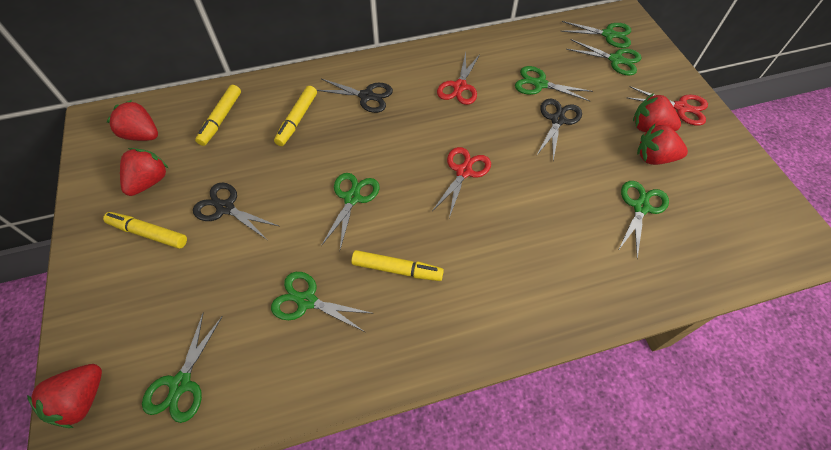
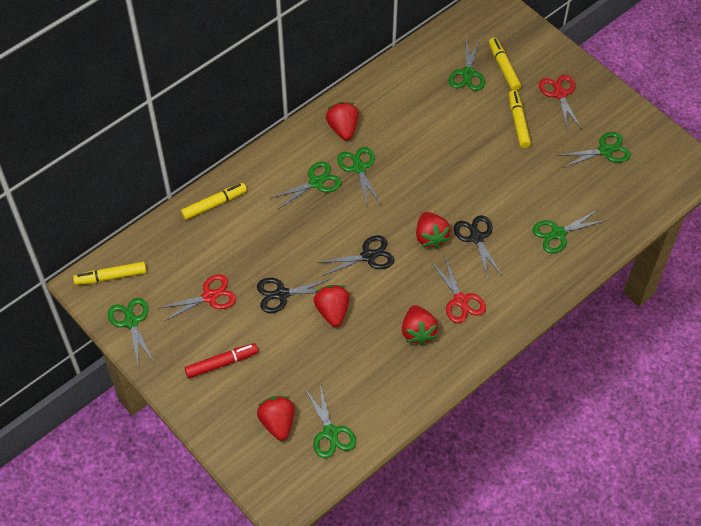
red marker: 0 -> 1

